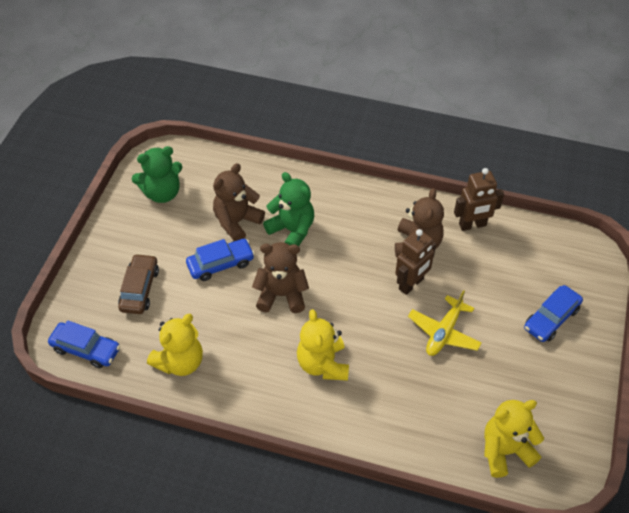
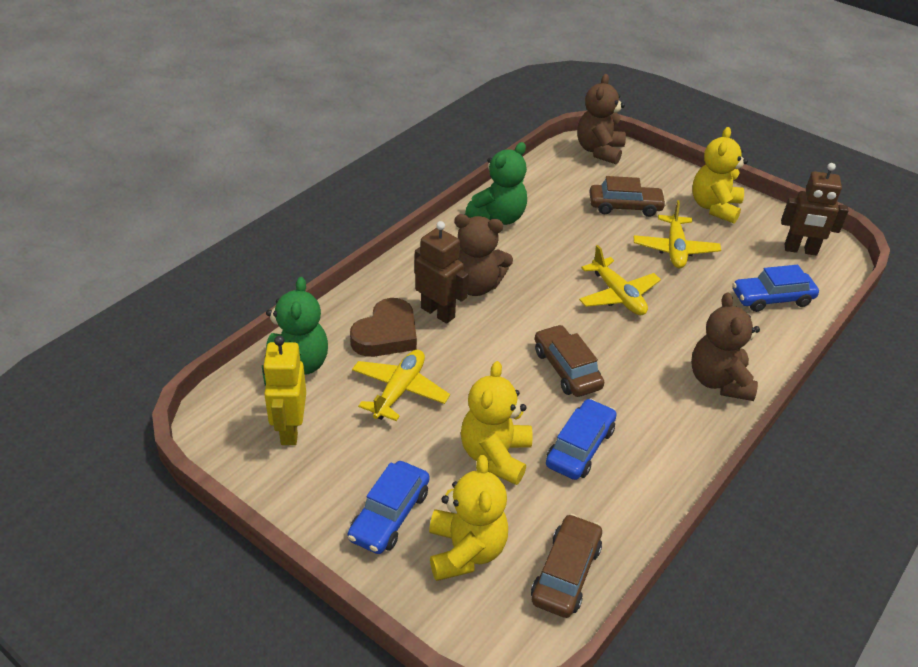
brown car: 1 -> 3
brown heart: 0 -> 1
yellow plane: 1 -> 3
yellow robot: 0 -> 1

